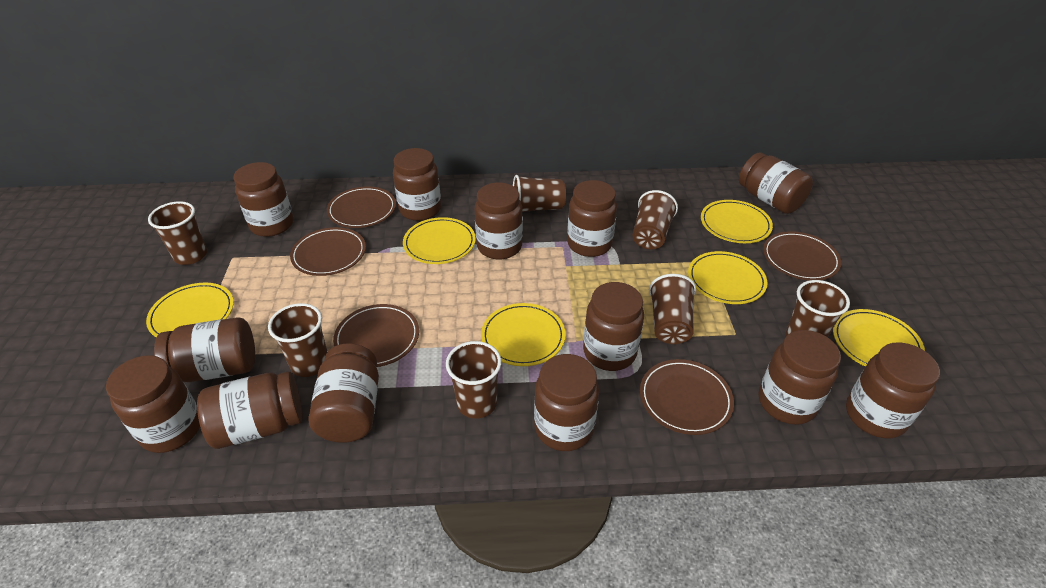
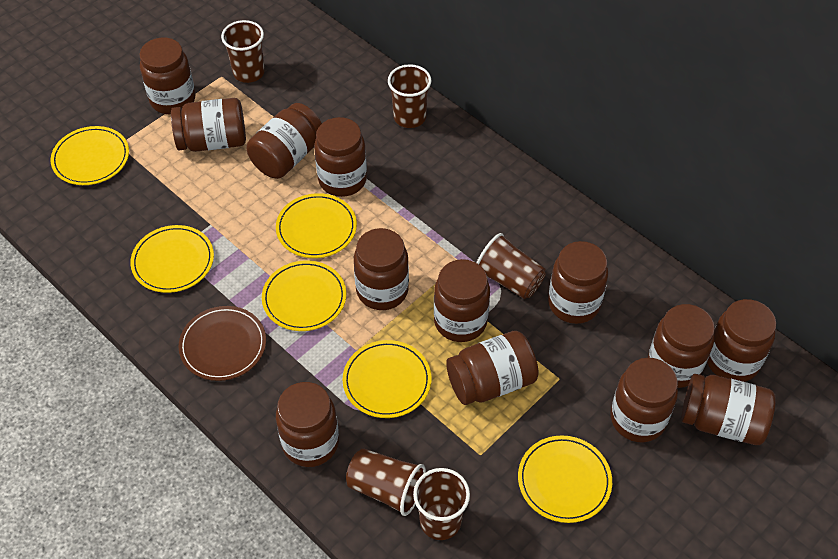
brown cup: 7 -> 5
brown plate: 5 -> 1

